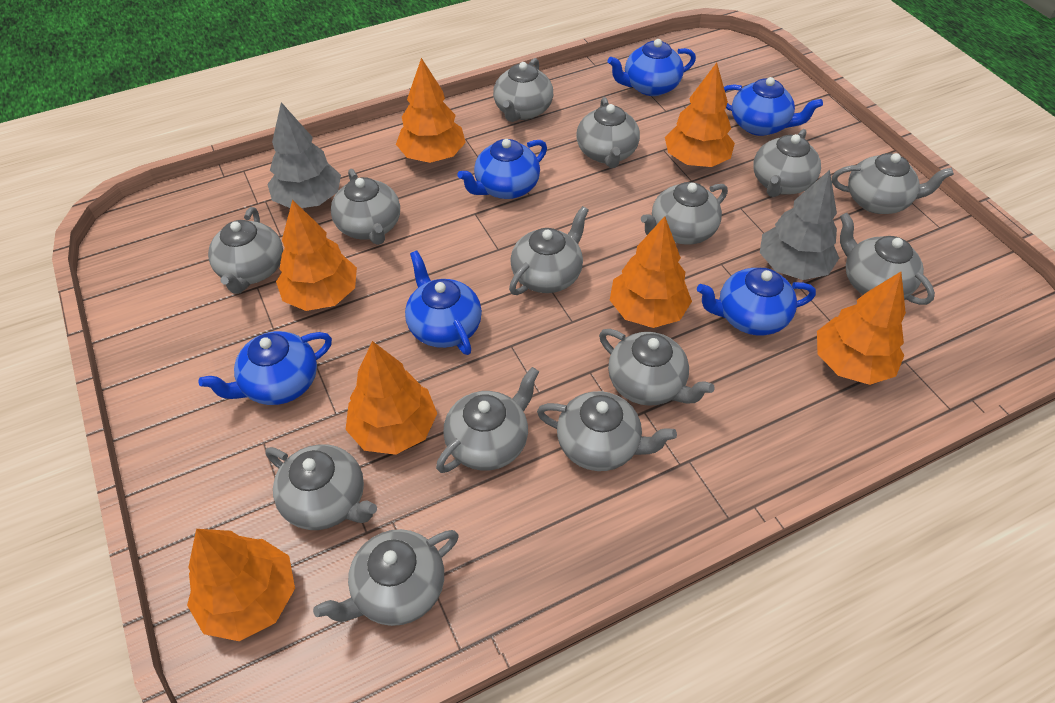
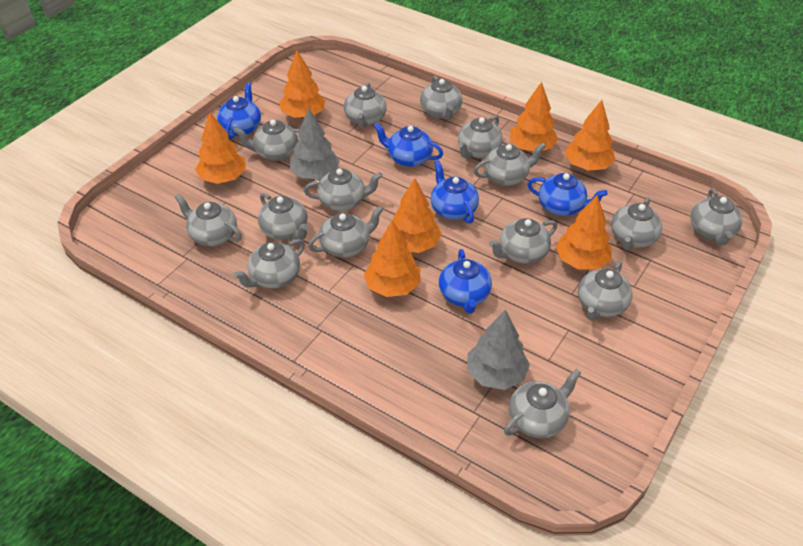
blue teapot: 6 -> 5
grey teapot: 14 -> 15

